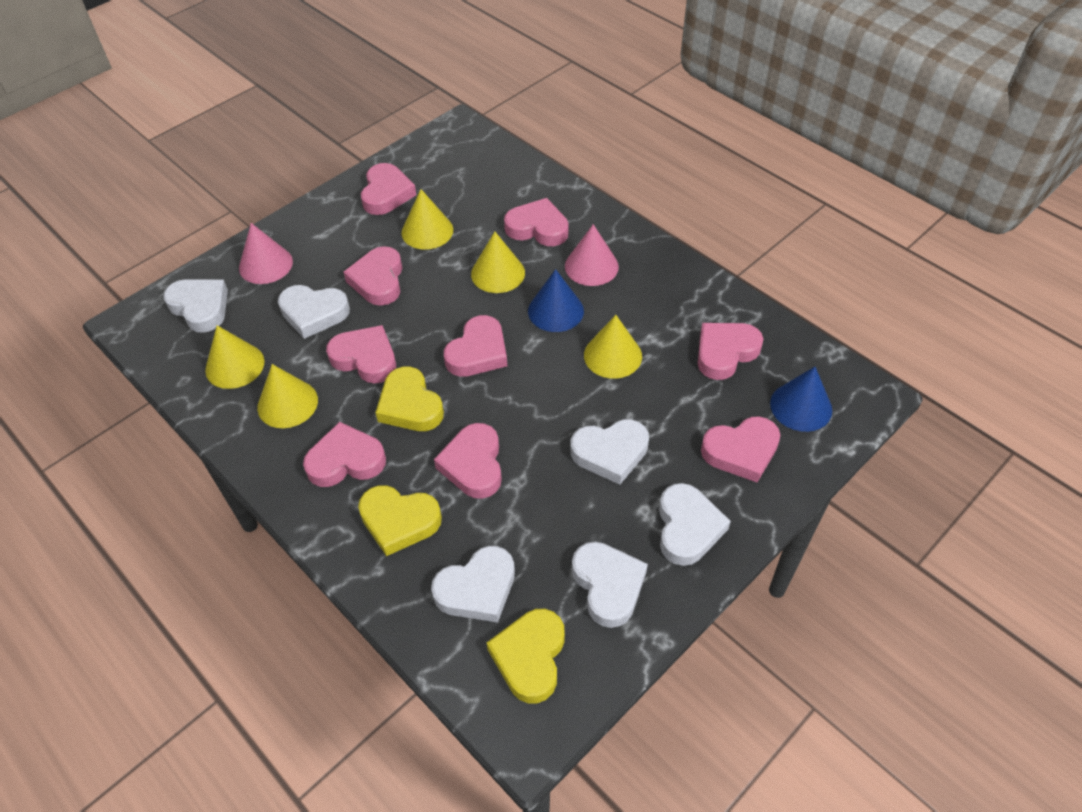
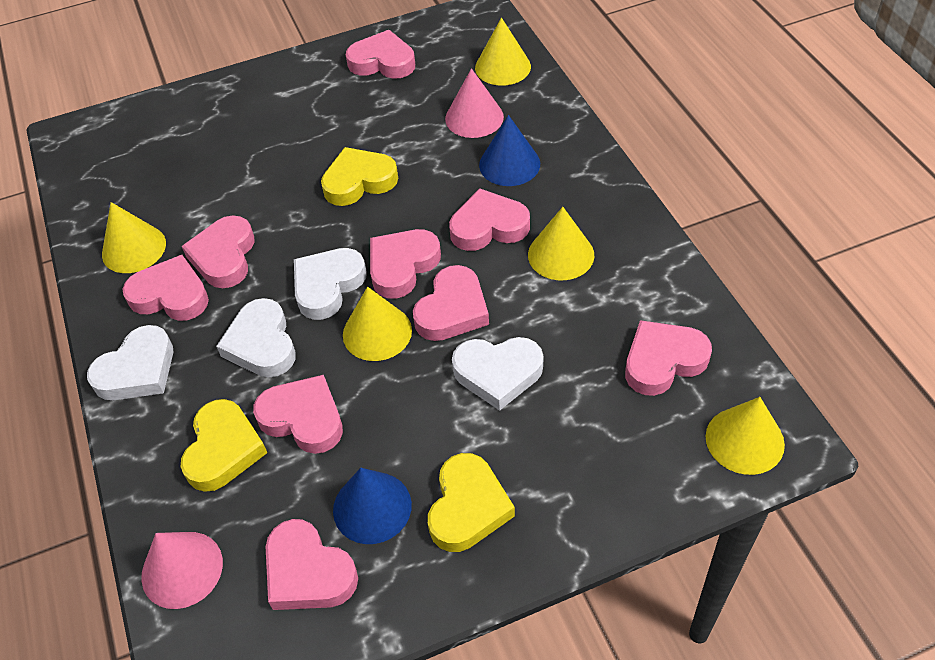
white heart: 6 -> 4

